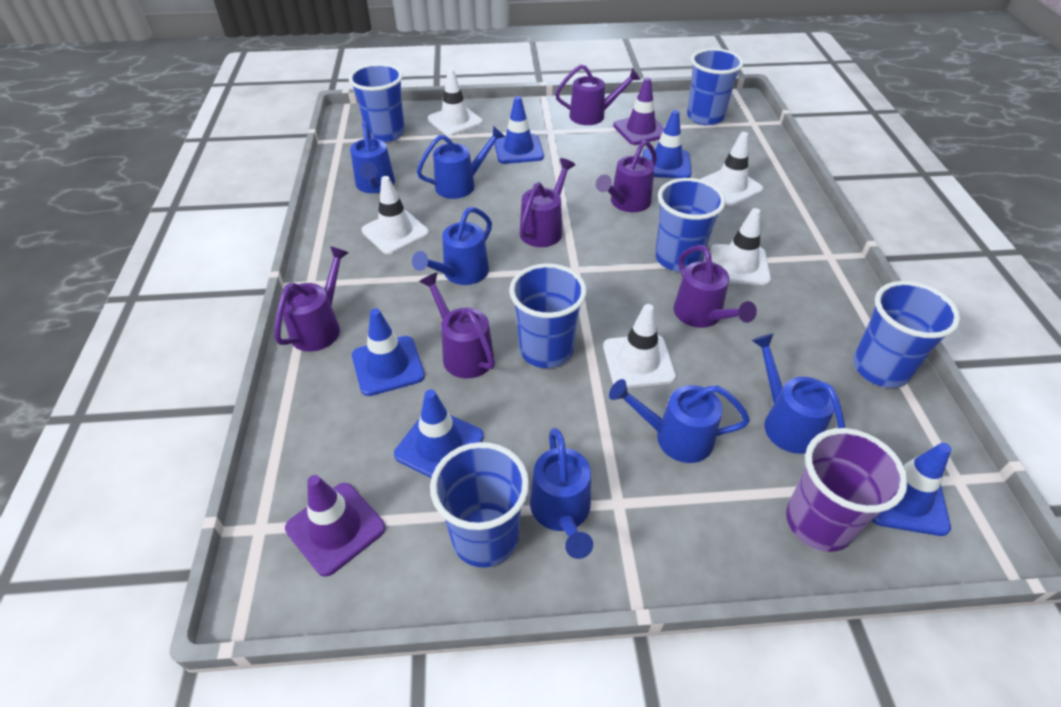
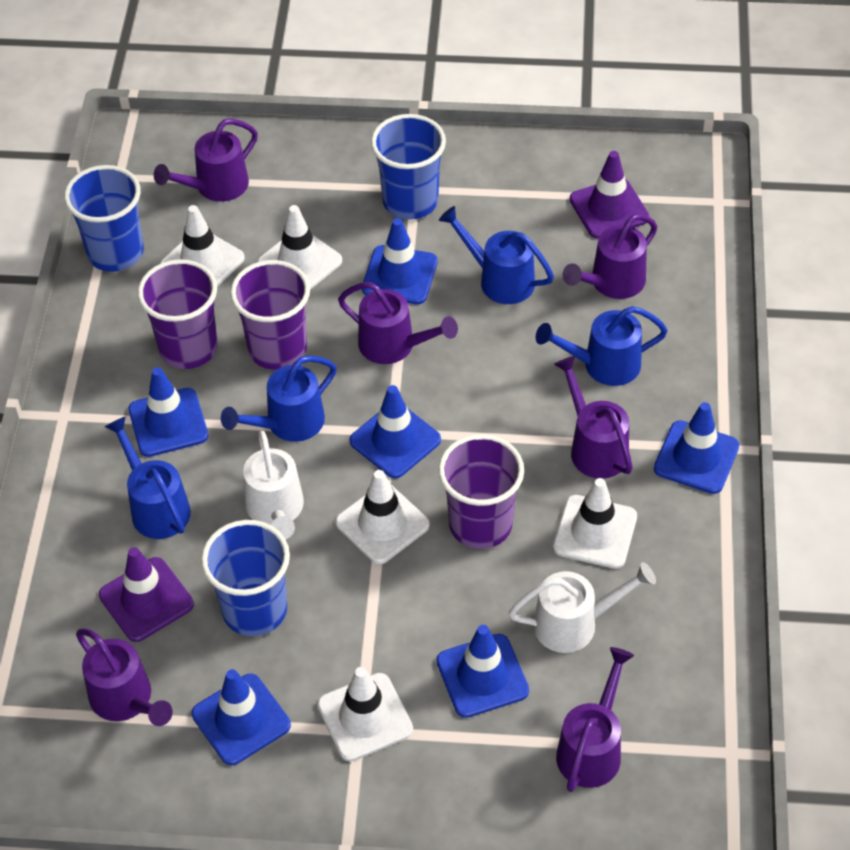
blue cup: 6 -> 3
blue traffic cone: 5 -> 6
blue watering can: 6 -> 4
purple cup: 1 -> 3
white watering can: 0 -> 2

